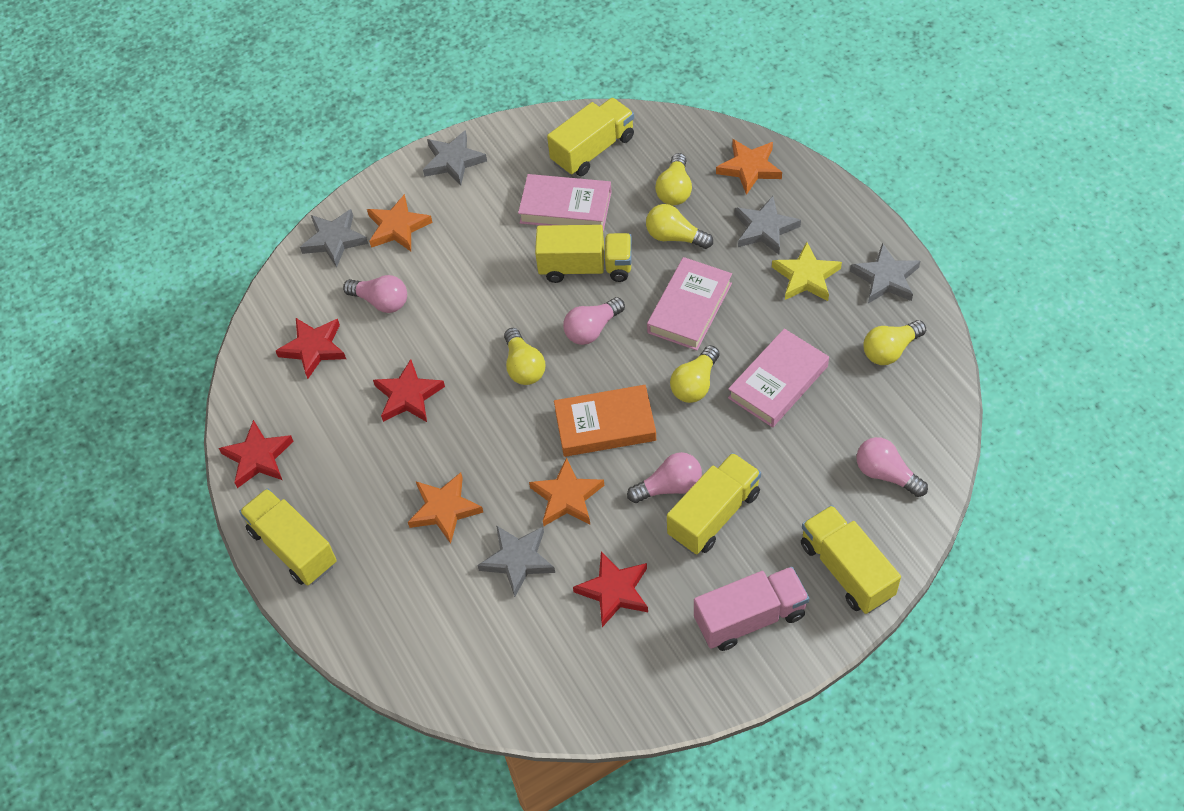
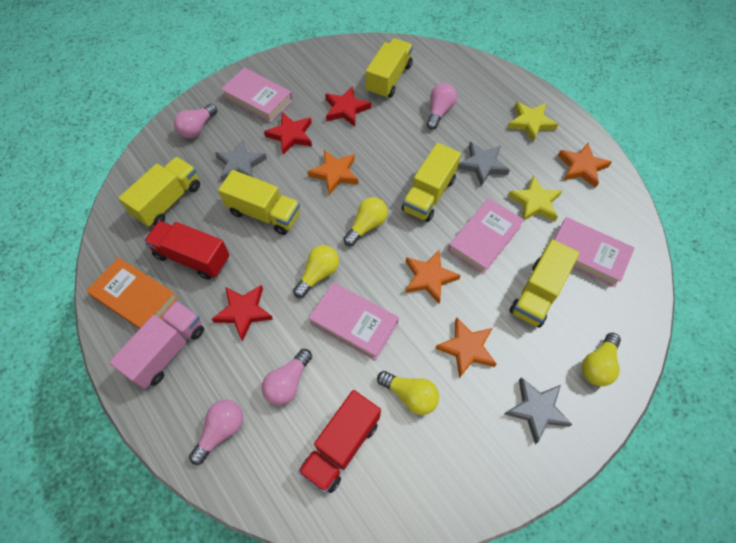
grey star: 5 -> 3
pink book: 3 -> 4
red star: 4 -> 3
red truck: 0 -> 2
yellow light bulb: 5 -> 4
yellow star: 1 -> 2

